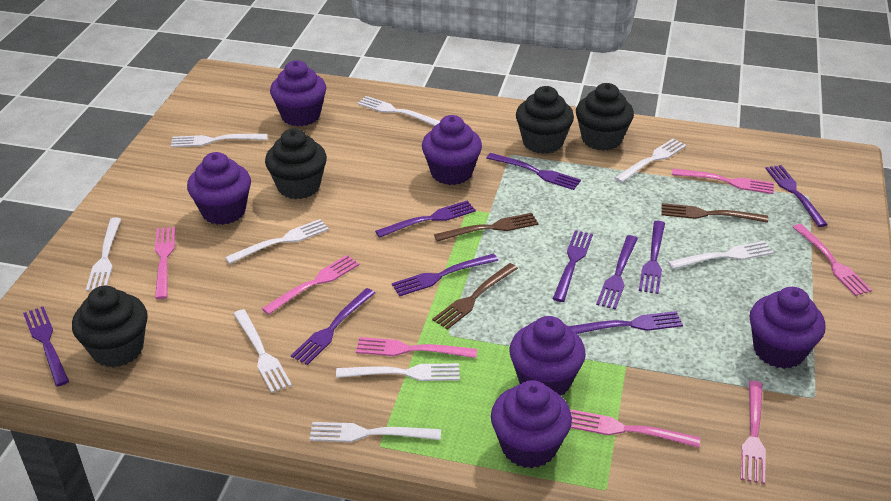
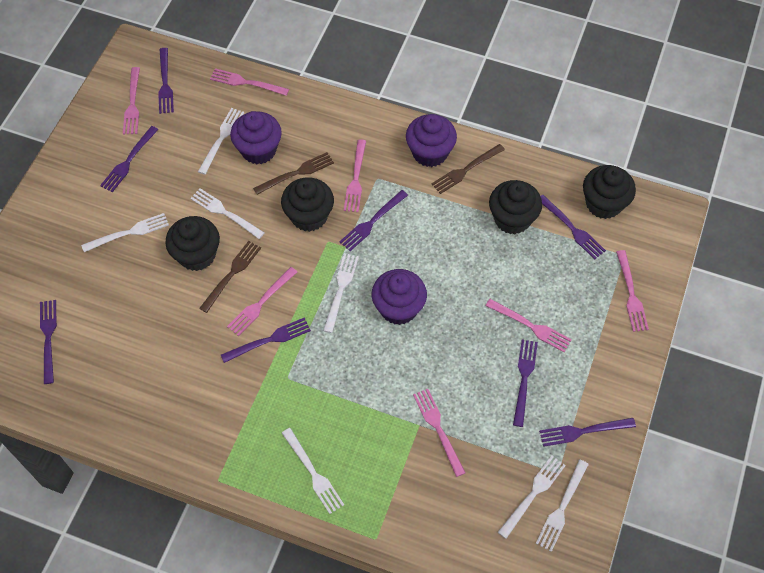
purple cupcake: 6 -> 3
purple fork: 10 -> 8
white fork: 9 -> 7

